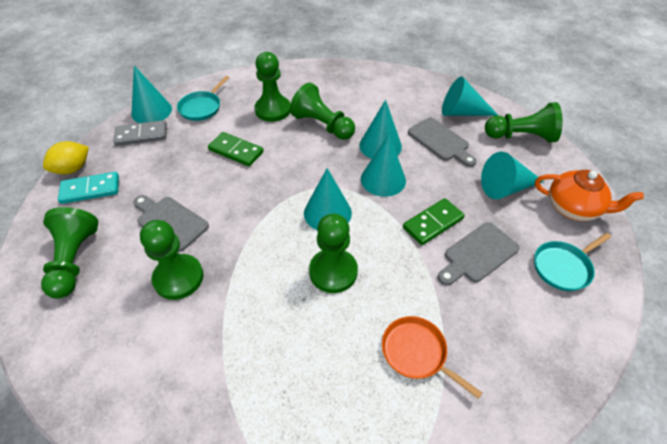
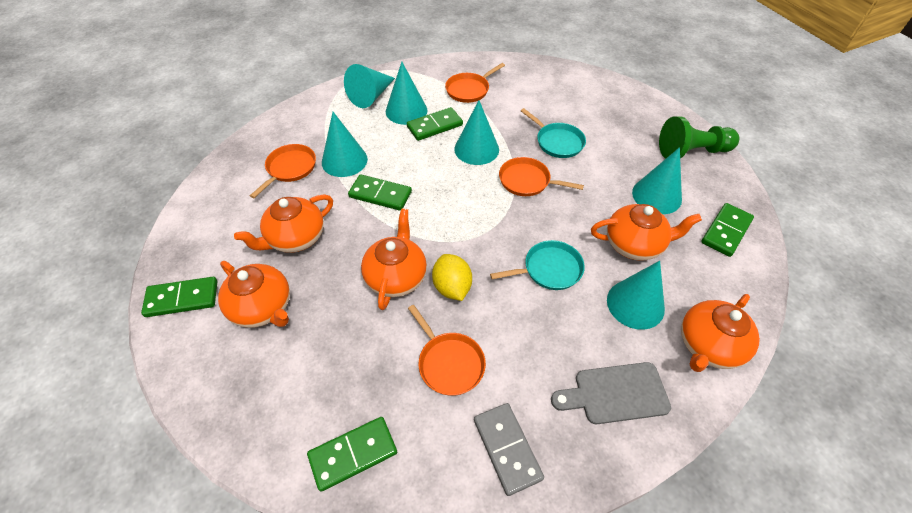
green domino: 2 -> 5
green pawn: 6 -> 1
grey cutting board: 3 -> 1
orange pan: 1 -> 4
orange teapot: 1 -> 5
turquoise domino: 1 -> 0

